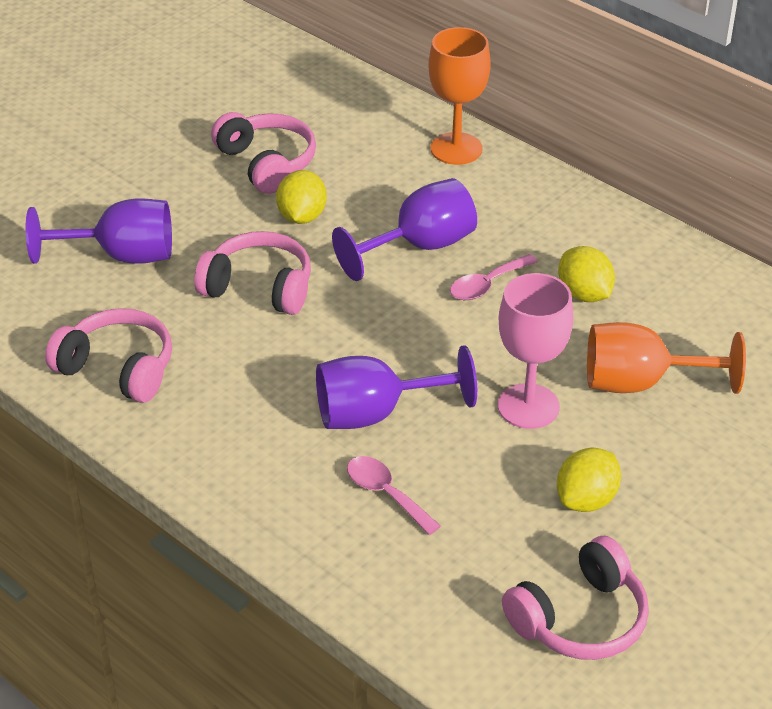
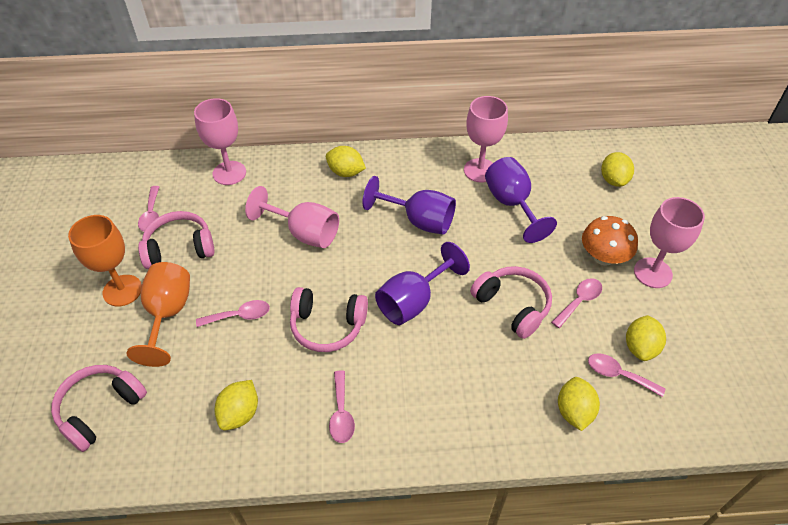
orange mushroom: 0 -> 1
pink goblet: 1 -> 4
pink spoon: 2 -> 5
yellow lemon: 3 -> 5

